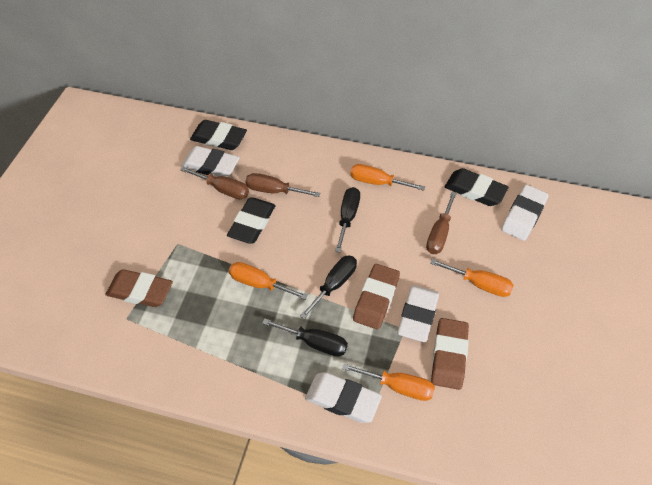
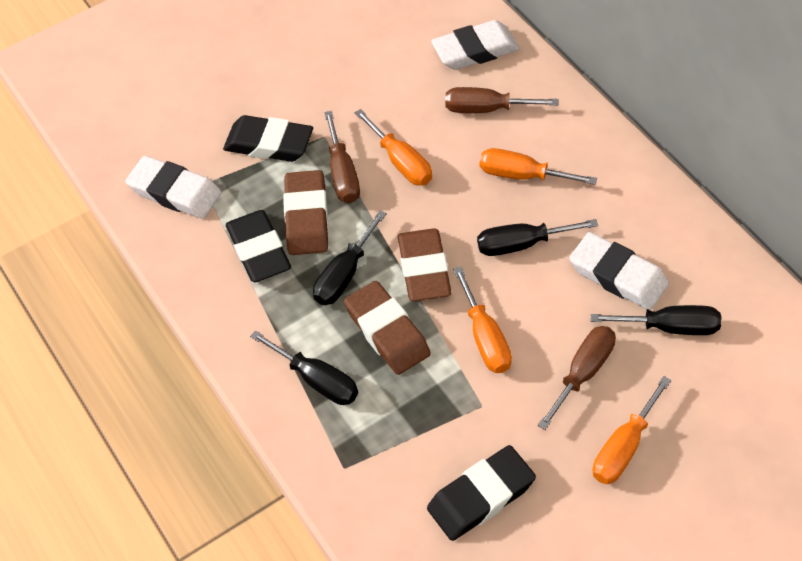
black screwdriver: 3 -> 4
white eraser: 4 -> 3

